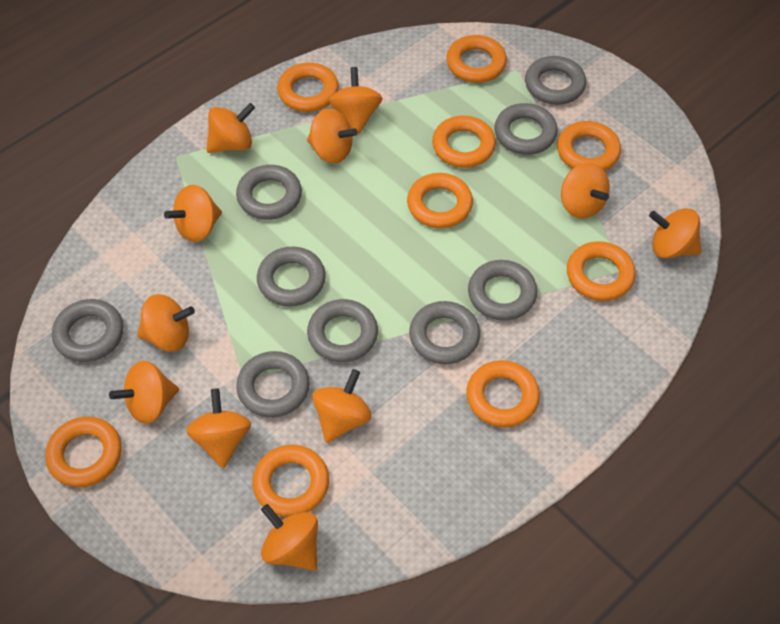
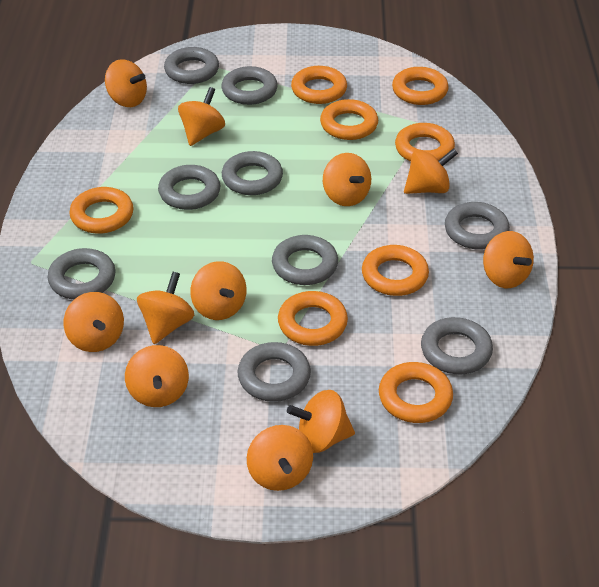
orange ring: 9 -> 8

